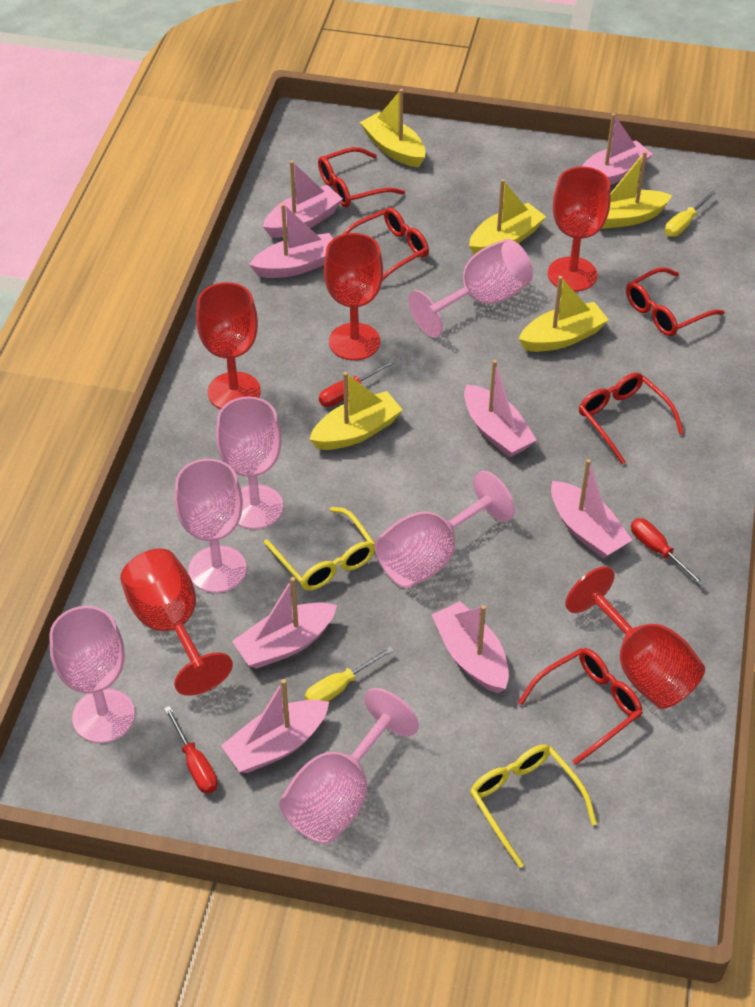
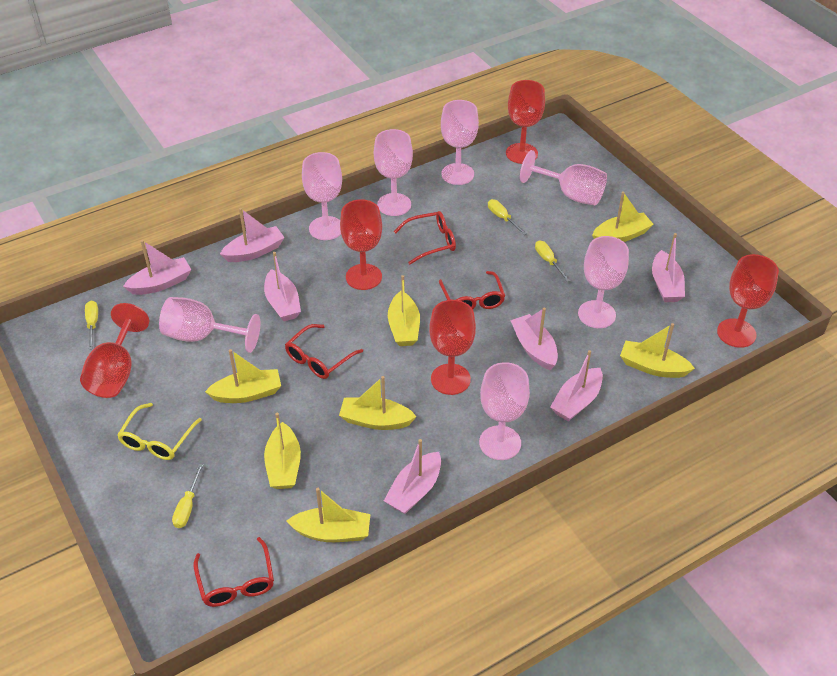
pink boat: 8 -> 7
pink goblet: 6 -> 7
red glasses: 5 -> 4
red screwdriver: 3 -> 0
yellow boat: 5 -> 7
yellow glasses: 2 -> 1
yellow screwdriver: 2 -> 4

